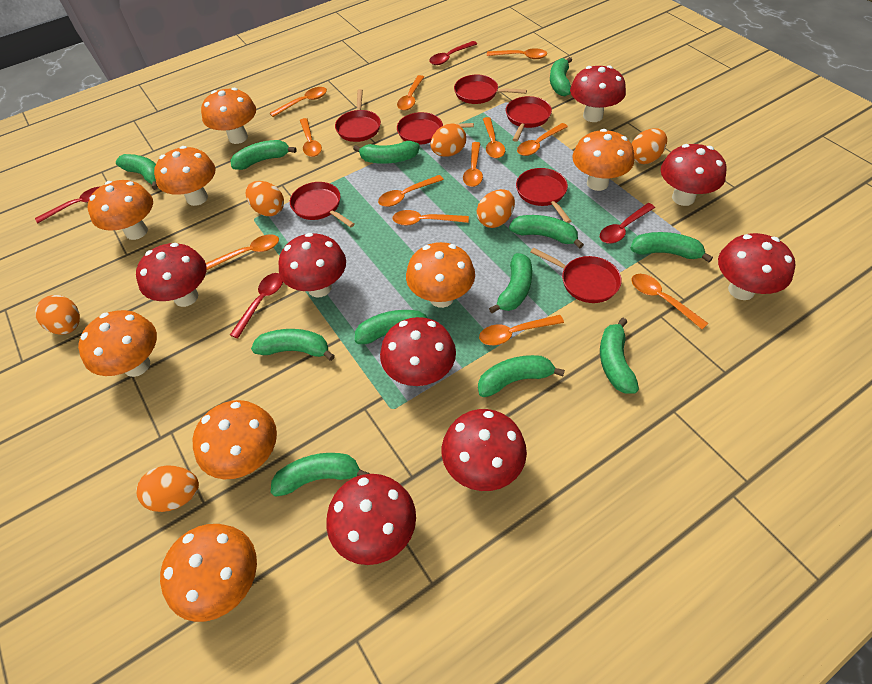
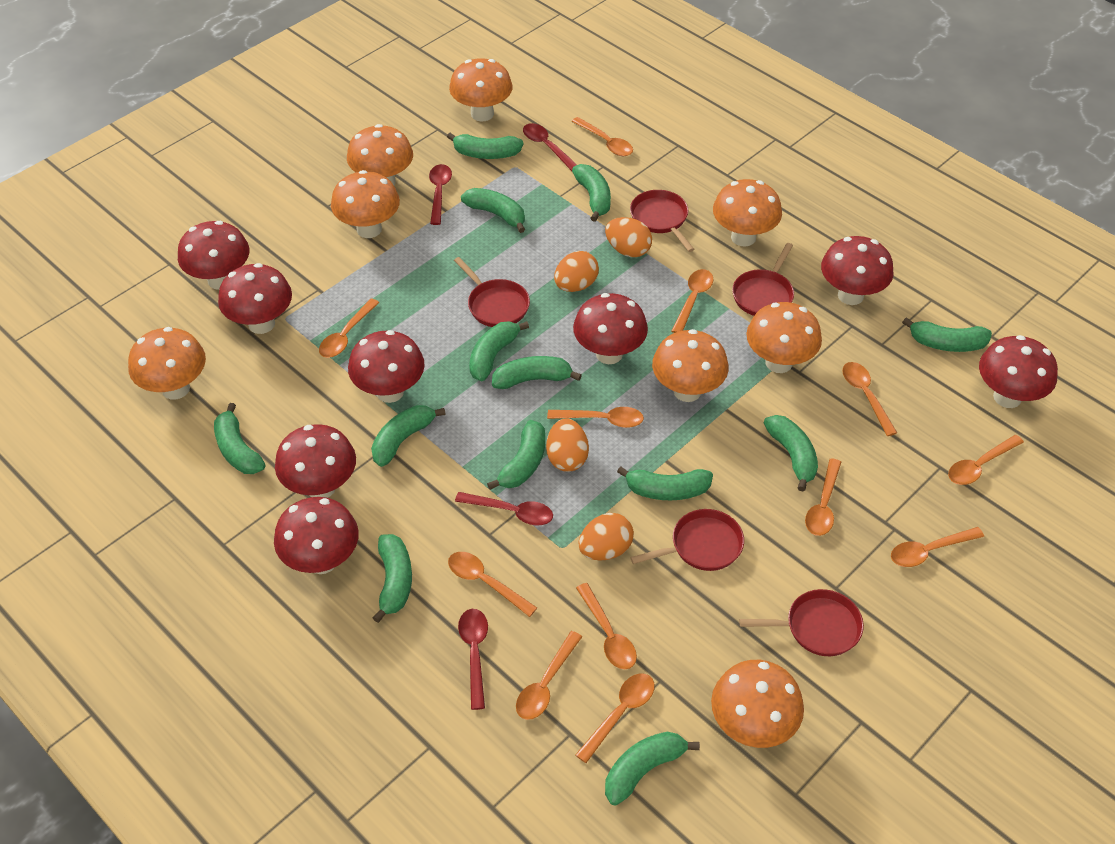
green banana: 12 -> 13
orange egg: 6 -> 4
red pan: 7 -> 5

